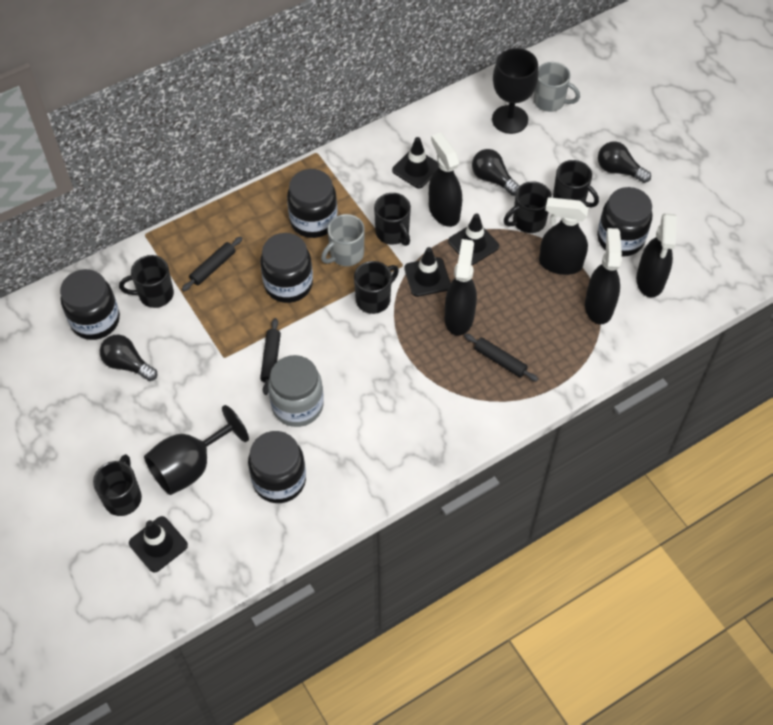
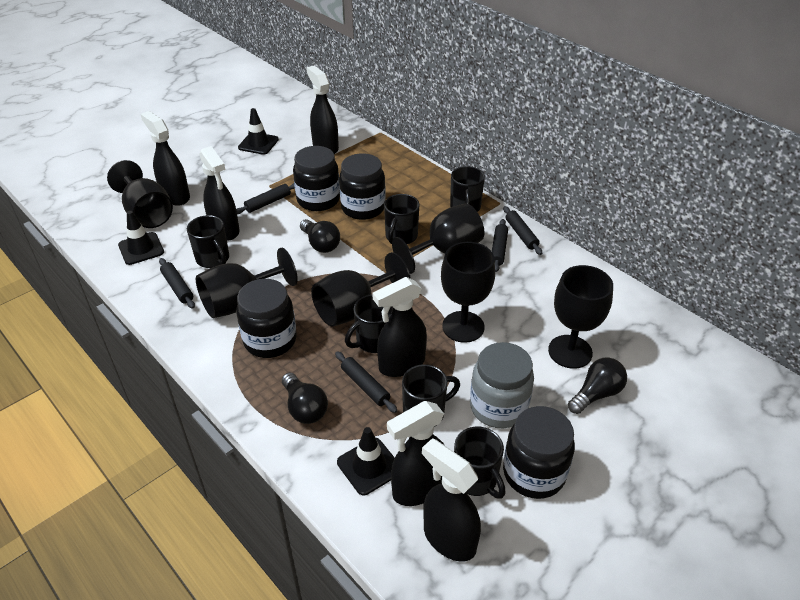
black goblet: 2 -> 6
black jar: 5 -> 4
black rolling pin: 3 -> 5
black spray bottle: 5 -> 6
black traffic cone: 4 -> 3
grey mug: 2 -> 0

